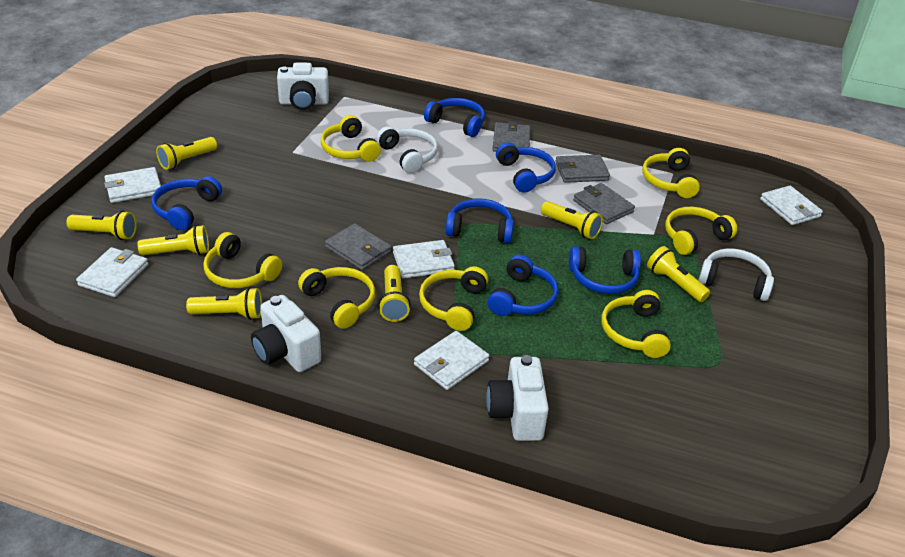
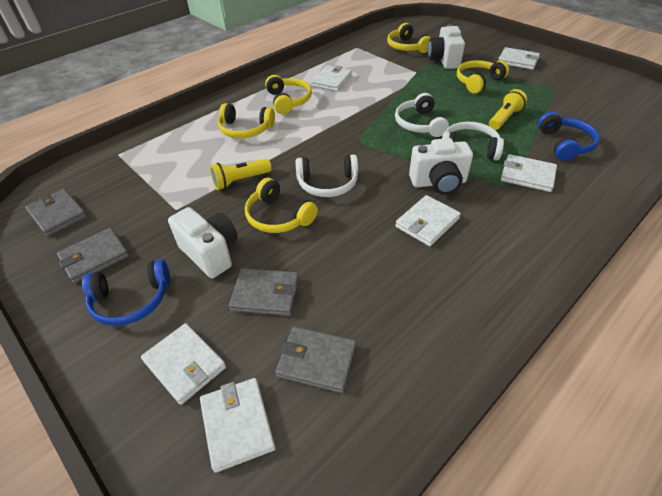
blue headphones: 6 -> 2
white headphones: 2 -> 3
white wallet: 5 -> 6
yellow flashlight: 7 -> 2
yellow headphones: 7 -> 5

